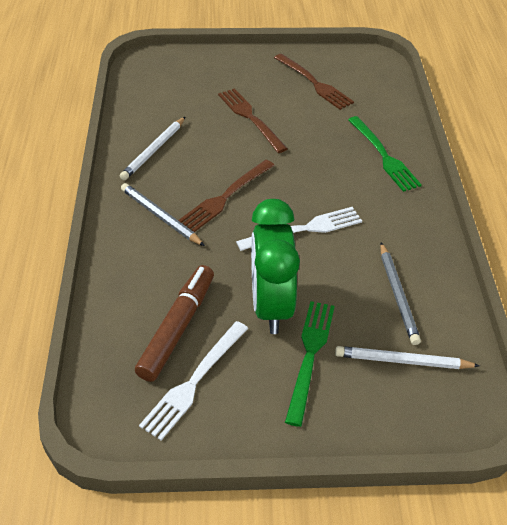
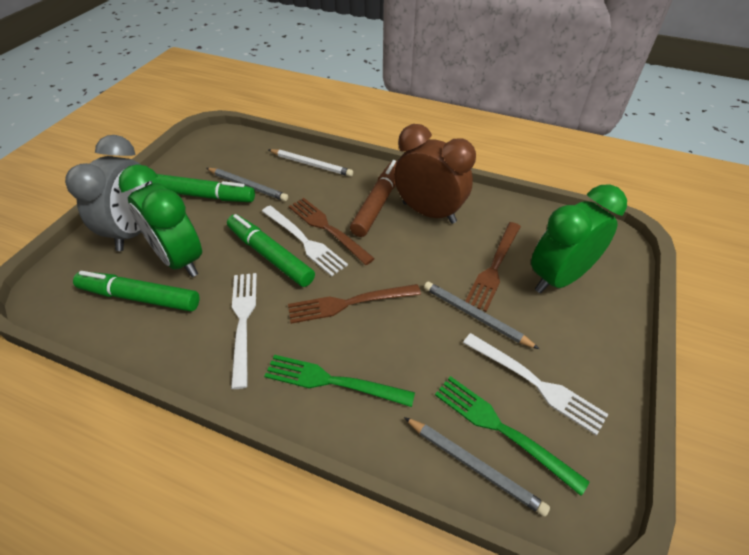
brown clock: 0 -> 1
green clock: 1 -> 2
green marker: 0 -> 3
grey clock: 0 -> 1
grey pencil: 2 -> 3
white fork: 2 -> 3
white pencil: 2 -> 1

